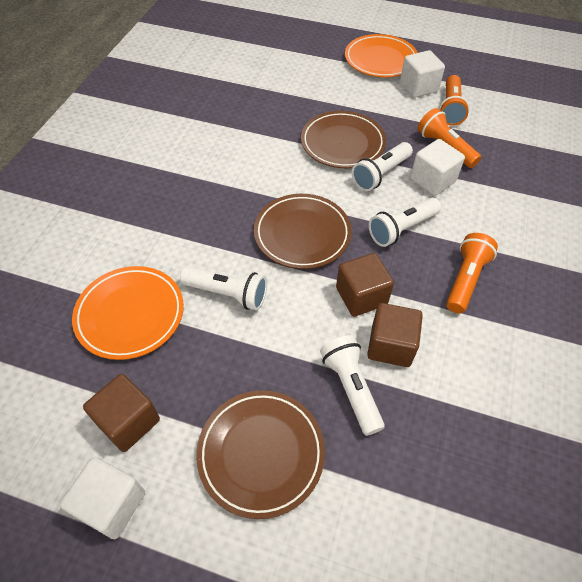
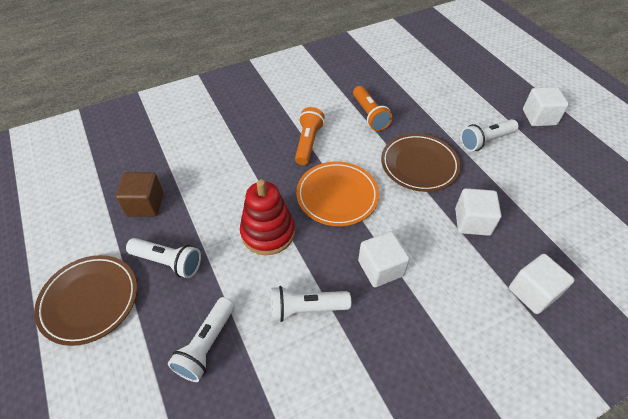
brown cube: 3 -> 1
brown plate: 3 -> 2
orange flashlight: 3 -> 2
orange plate: 2 -> 1
red stacking toy: 0 -> 1
white cube: 3 -> 4

